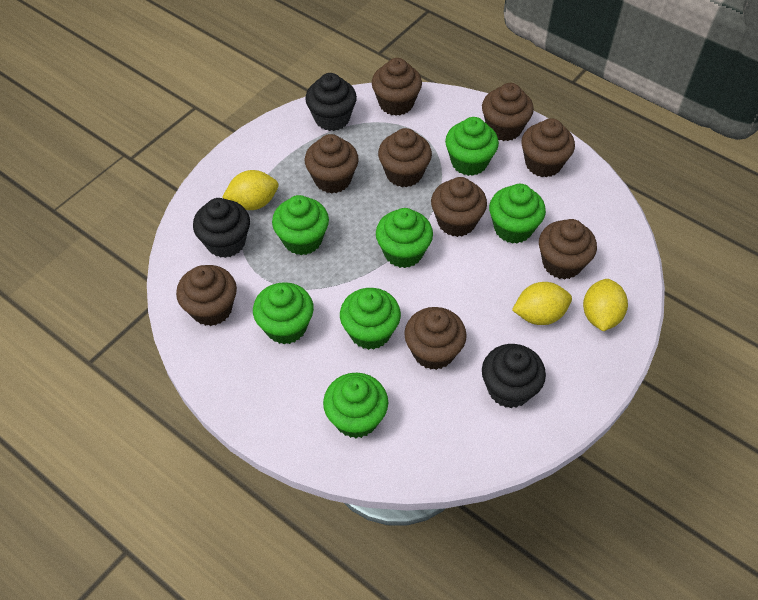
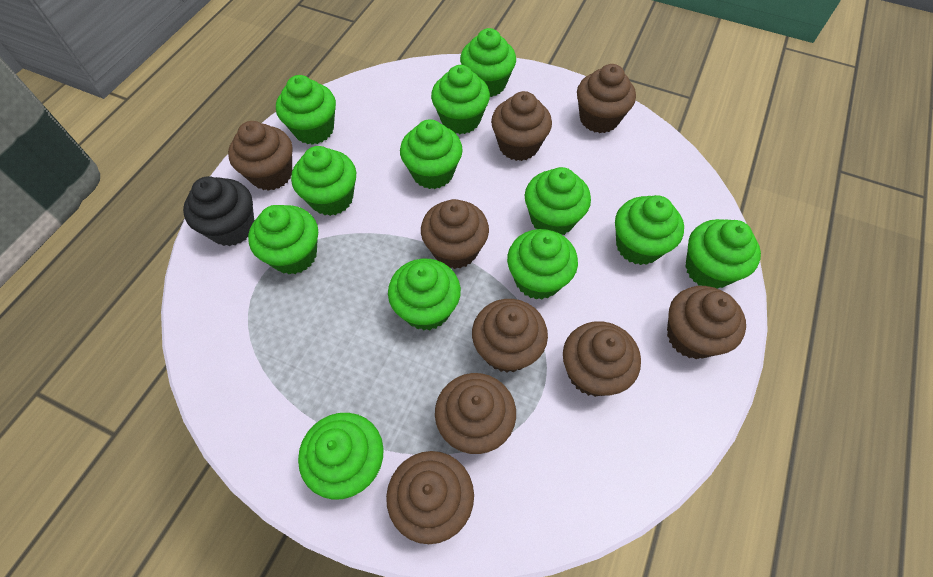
black cupcake: 3 -> 1
green cupcake: 7 -> 12
yellow lemon: 3 -> 0

